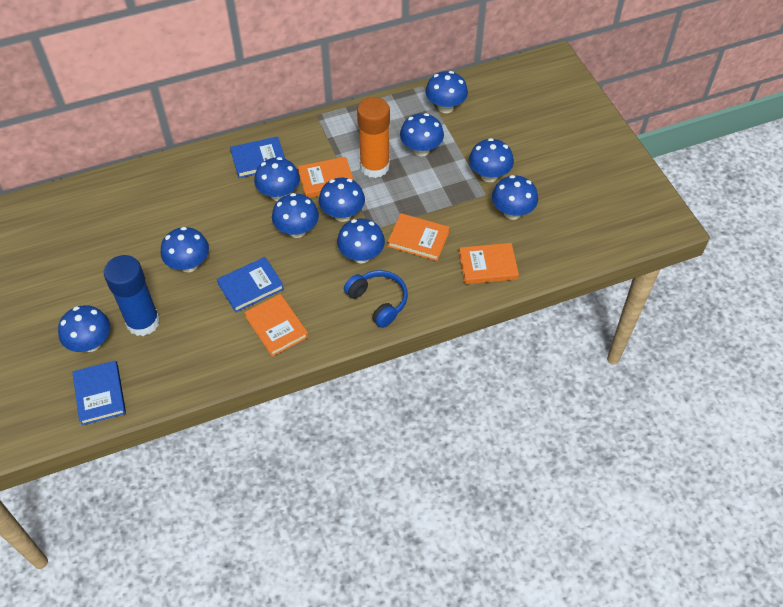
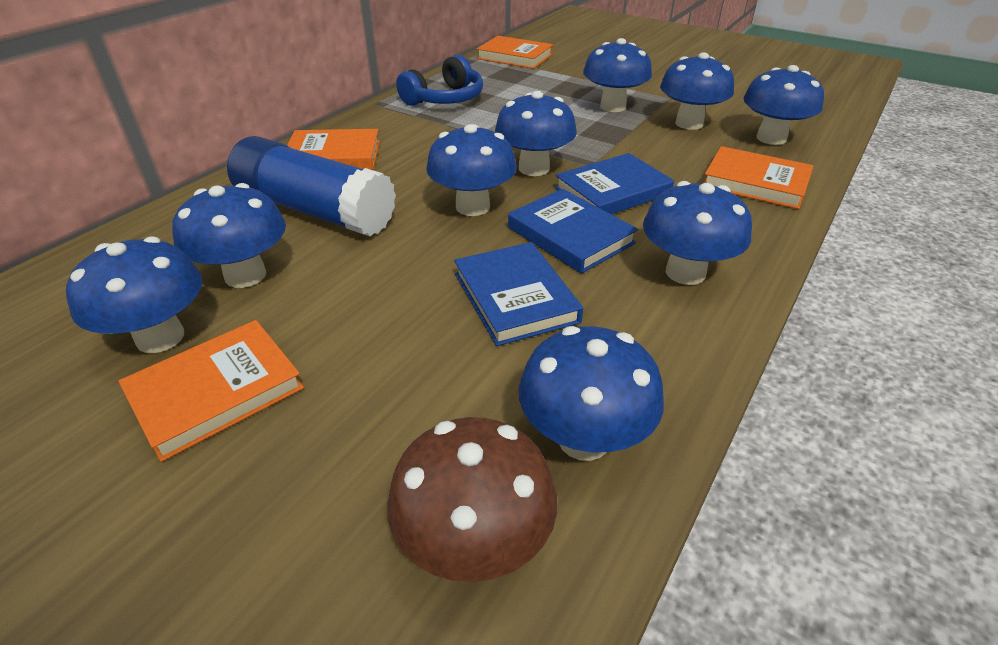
blue mushroom: 10 -> 9
brown mushroom: 0 -> 1
orange glue stick: 1 -> 0

